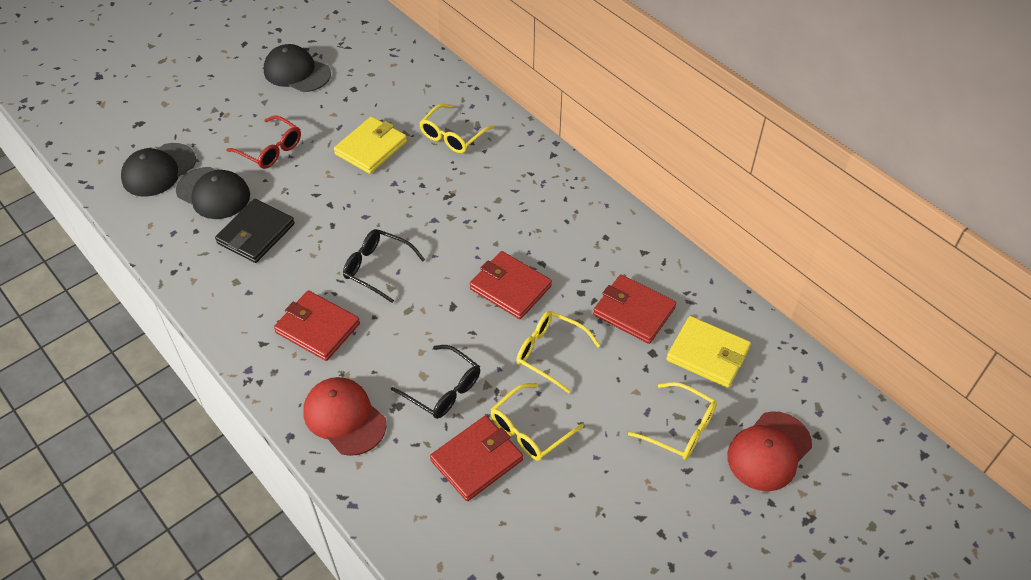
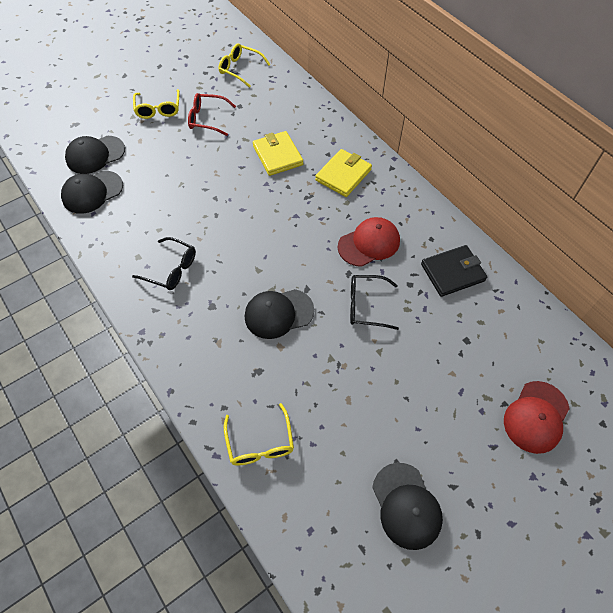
black cap: 3 -> 4
red wallet: 4 -> 0
yellow glasses: 4 -> 3

